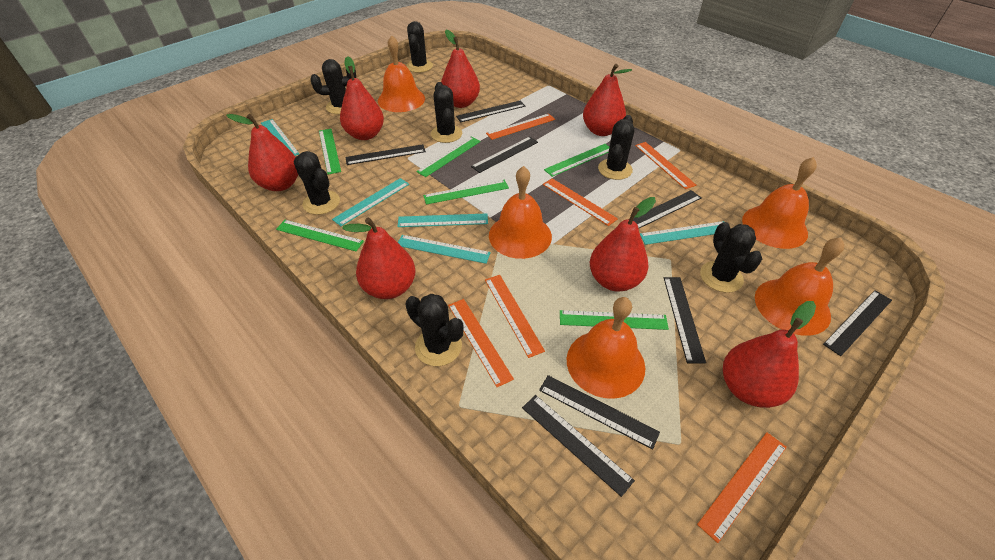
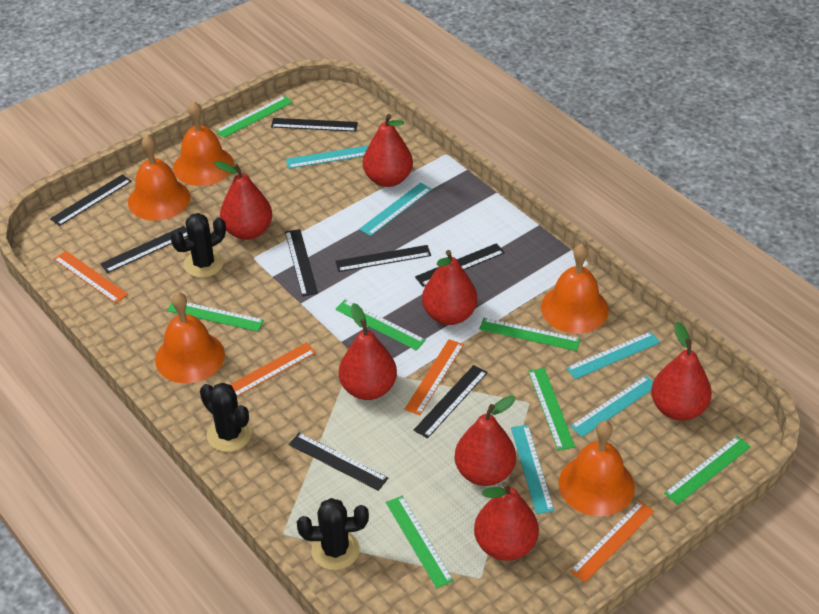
black cactus: 7 -> 3
green ruler: 6 -> 7
orange ruler: 6 -> 4

